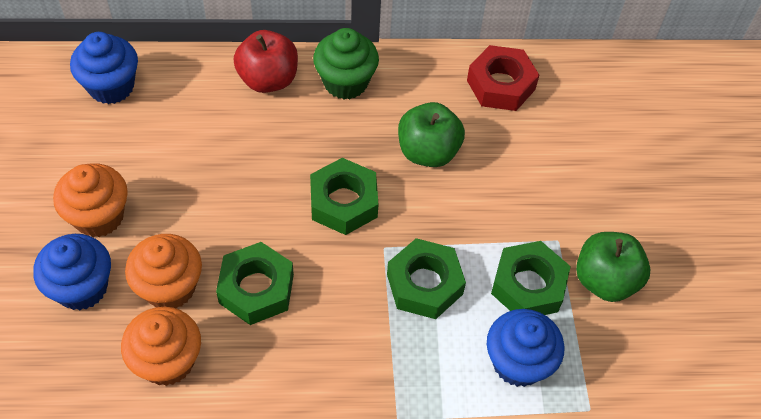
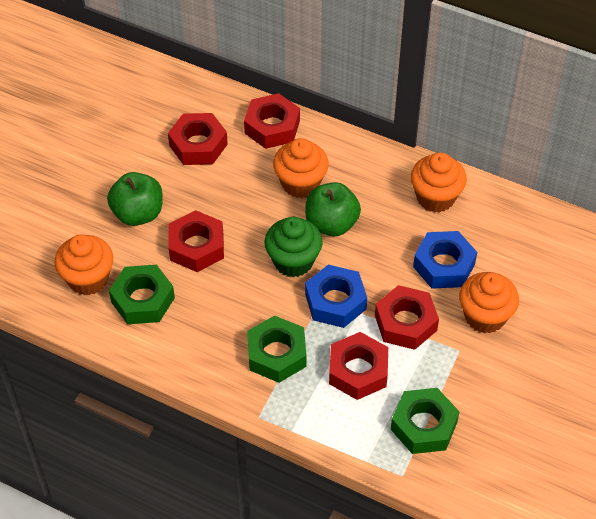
blue cupcake: 3 -> 0
blue nut: 0 -> 2
green nut: 4 -> 3
orange cupcake: 3 -> 4
red apple: 1 -> 0
red nut: 1 -> 5

